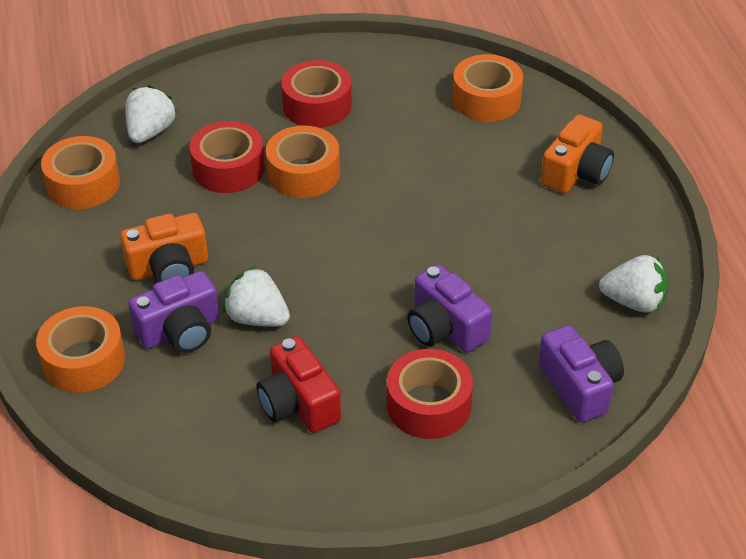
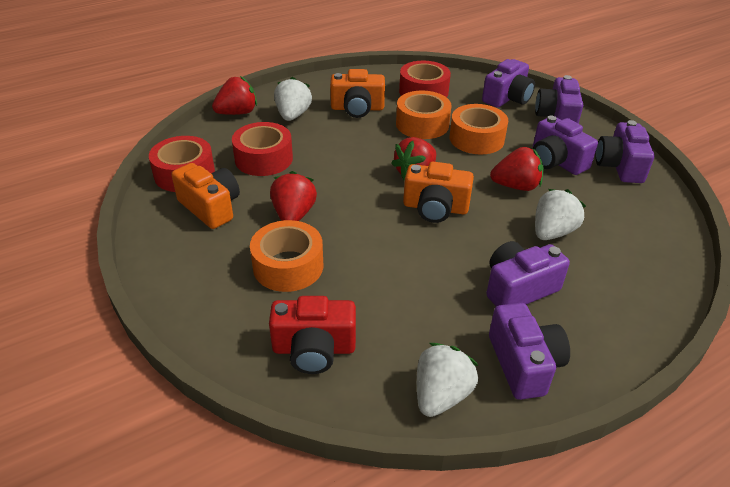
orange camera: 2 -> 3
orange tape: 4 -> 3
purple camera: 3 -> 6
red strawberry: 0 -> 4

